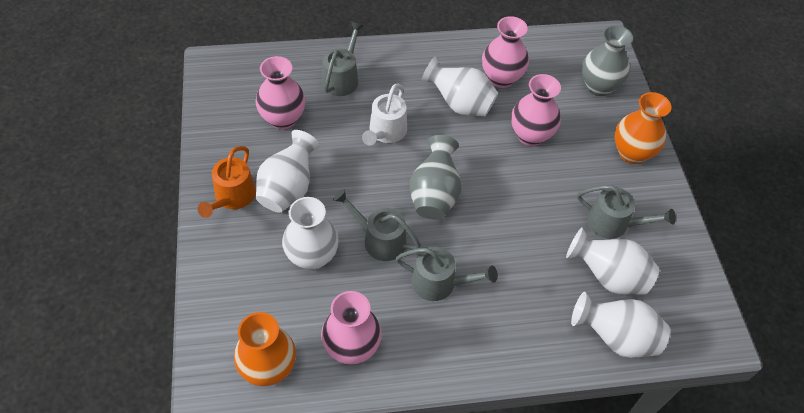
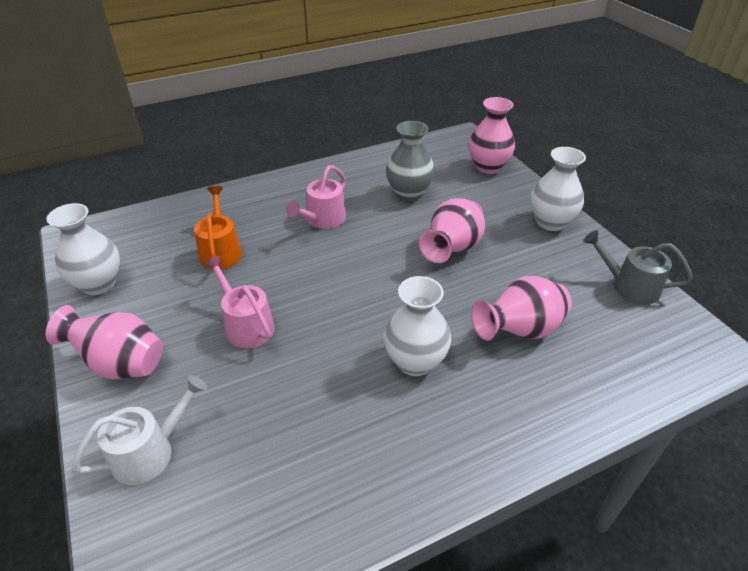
grey vase: 2 -> 1
grey watering can: 4 -> 1
orange vase: 2 -> 0
pink watering can: 0 -> 2
white vase: 5 -> 3

